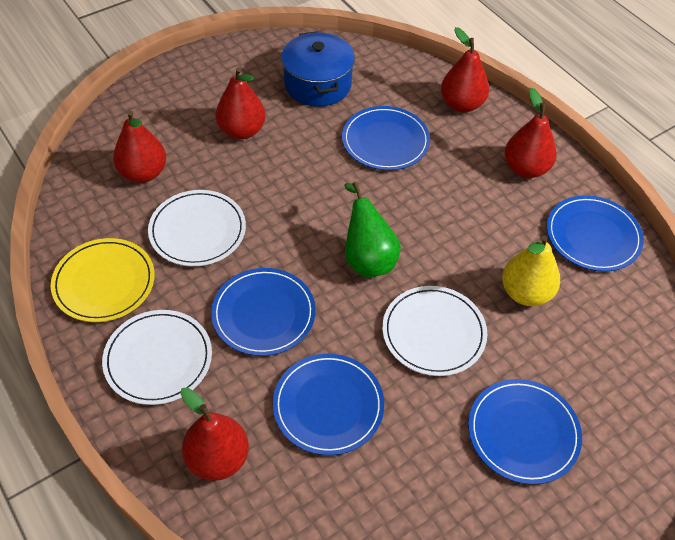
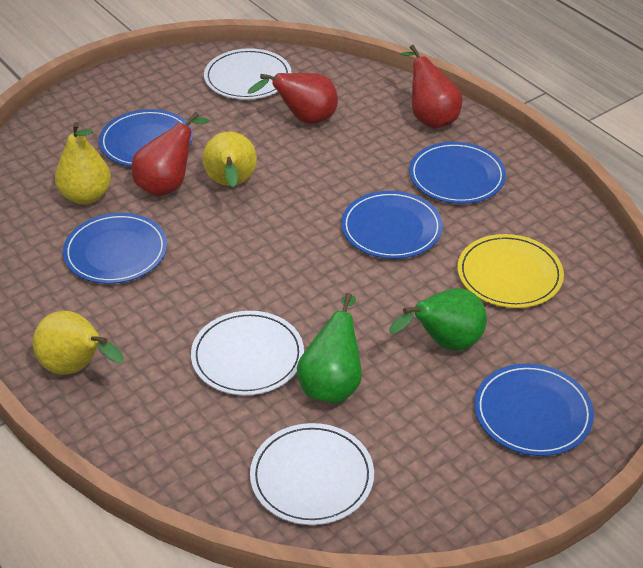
blue pot: 1 -> 0
green pear: 1 -> 2
red pear: 5 -> 3
yellow pear: 1 -> 3

